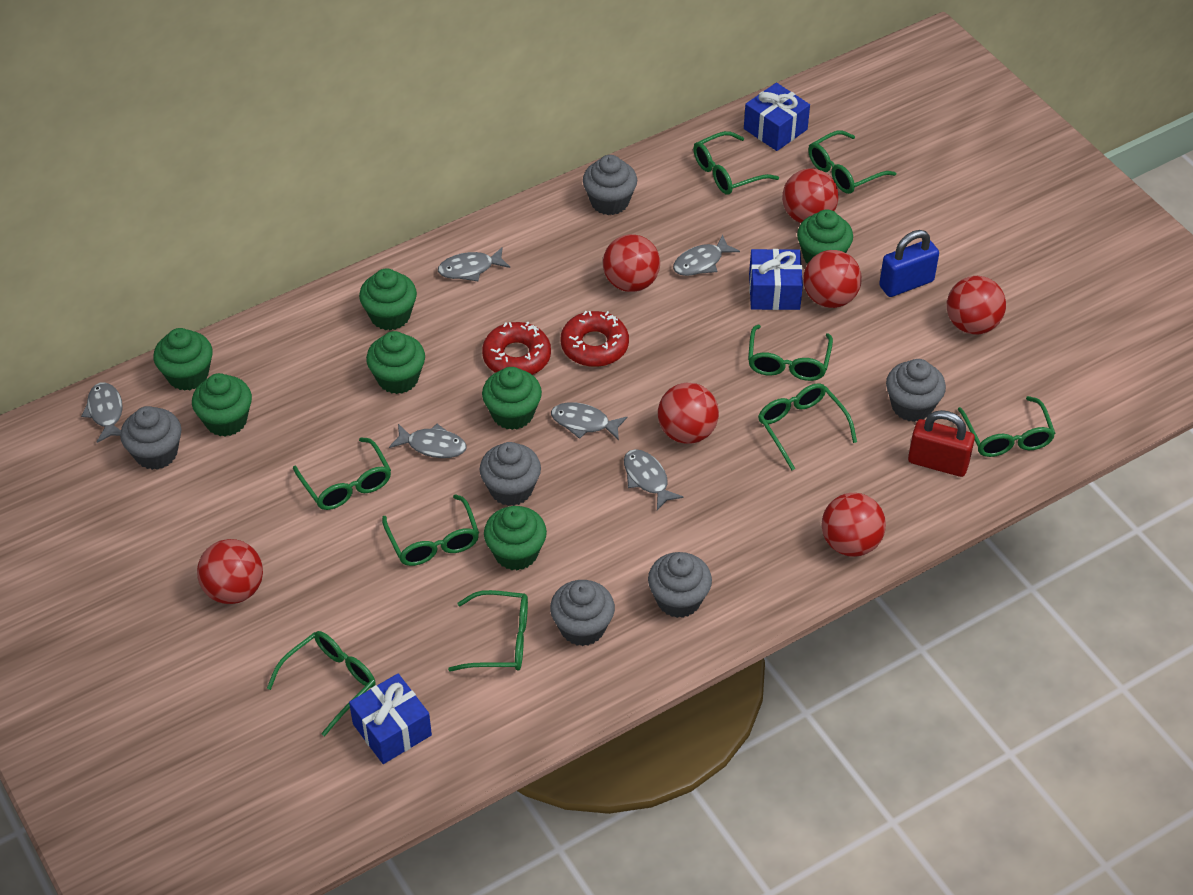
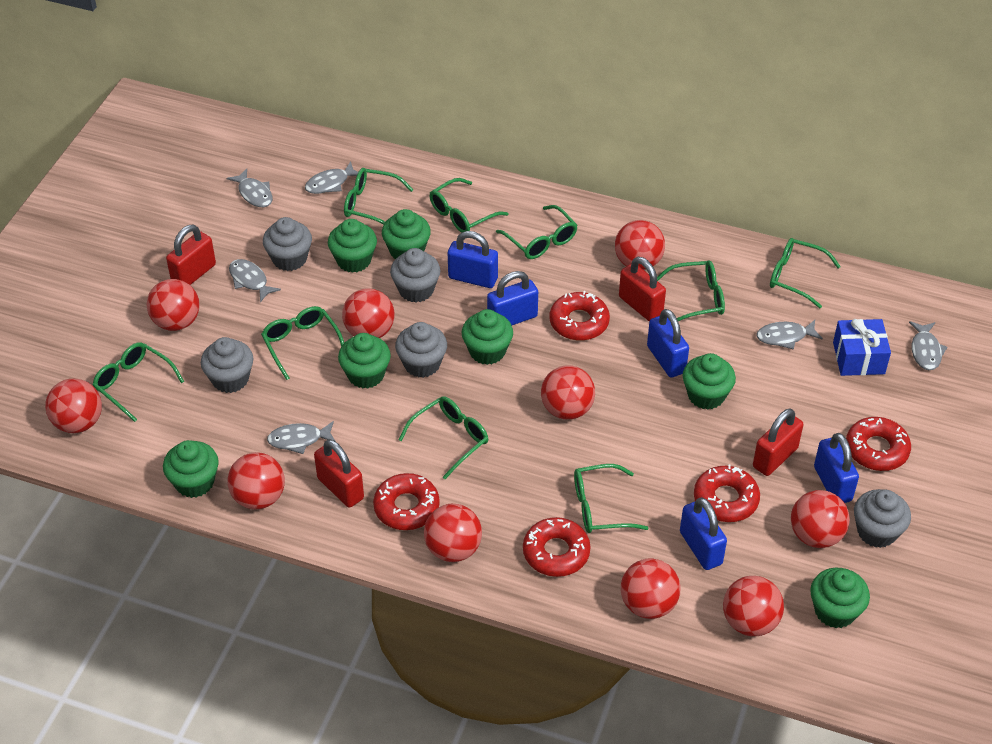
blue gift: 3 -> 1
blue padlock: 1 -> 5
grey cupcake: 6 -> 5
red ball: 7 -> 10
red donut: 2 -> 5
red padlock: 1 -> 4

